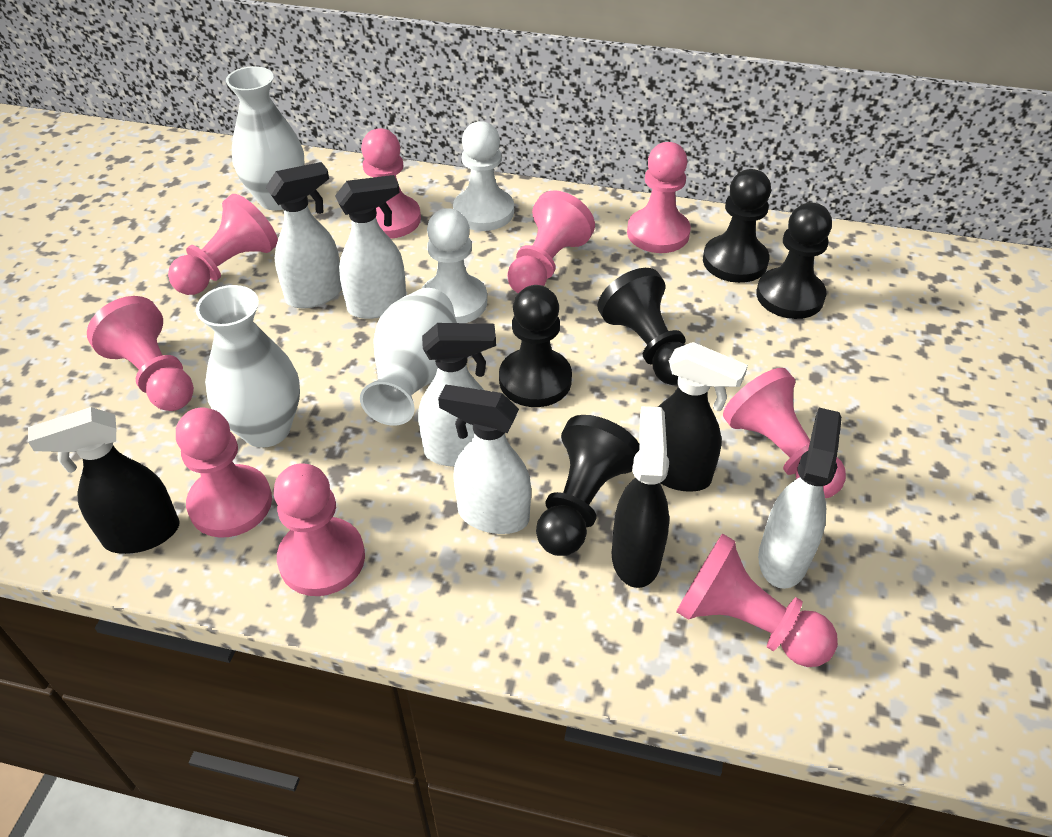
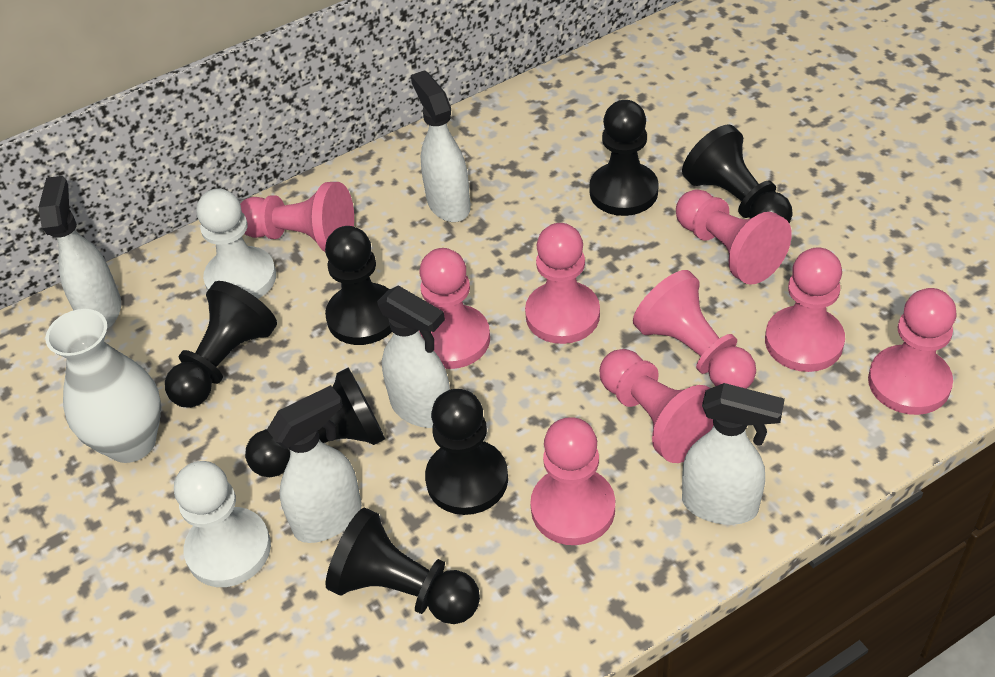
black pawn: 5 -> 7
black spray bottle: 3 -> 0
white vase: 3 -> 1

